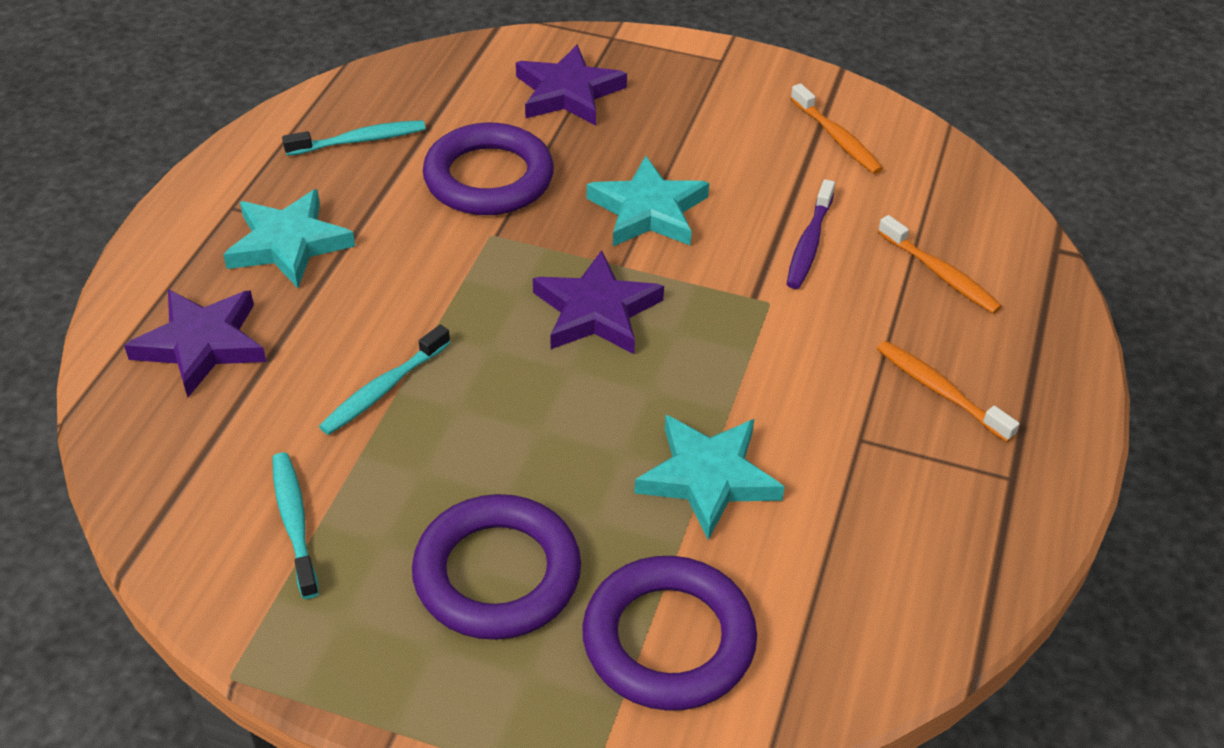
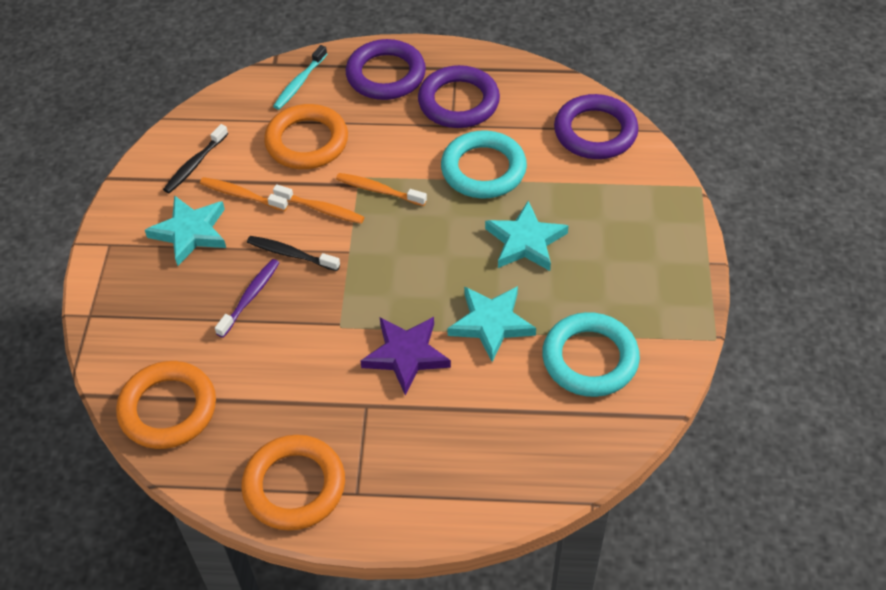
black toothbrush: 0 -> 2
orange ring: 0 -> 3
purple star: 3 -> 1
turquoise ring: 0 -> 2
turquoise toothbrush: 3 -> 1

